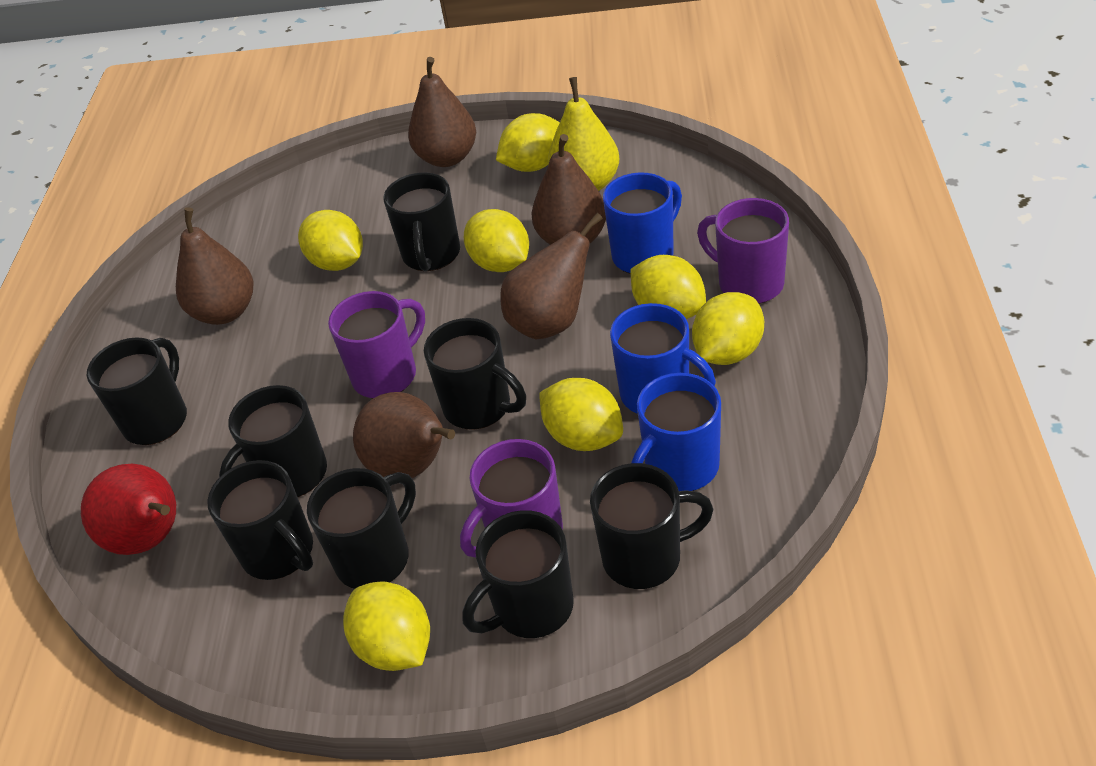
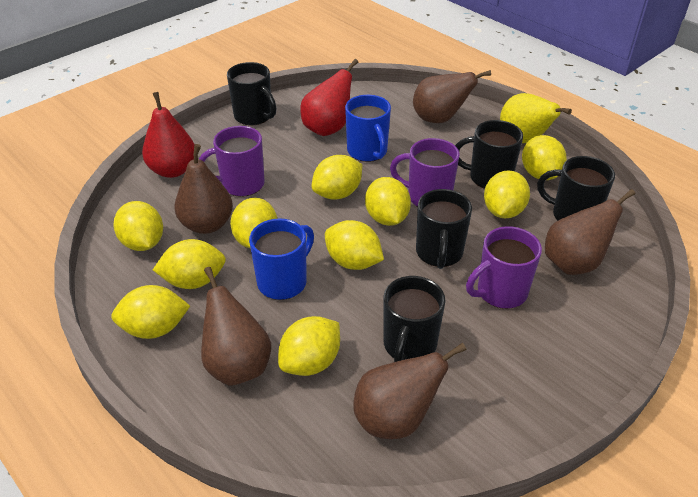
black mug: 8 -> 5
blue mug: 3 -> 2
red pear: 1 -> 2
yellow lemon: 7 -> 10

